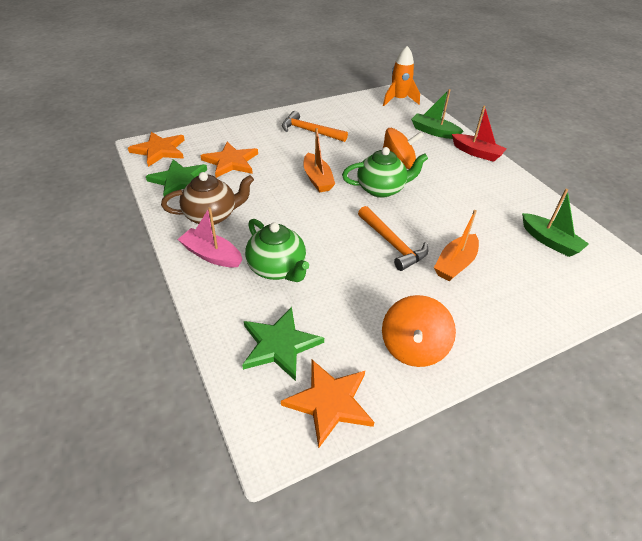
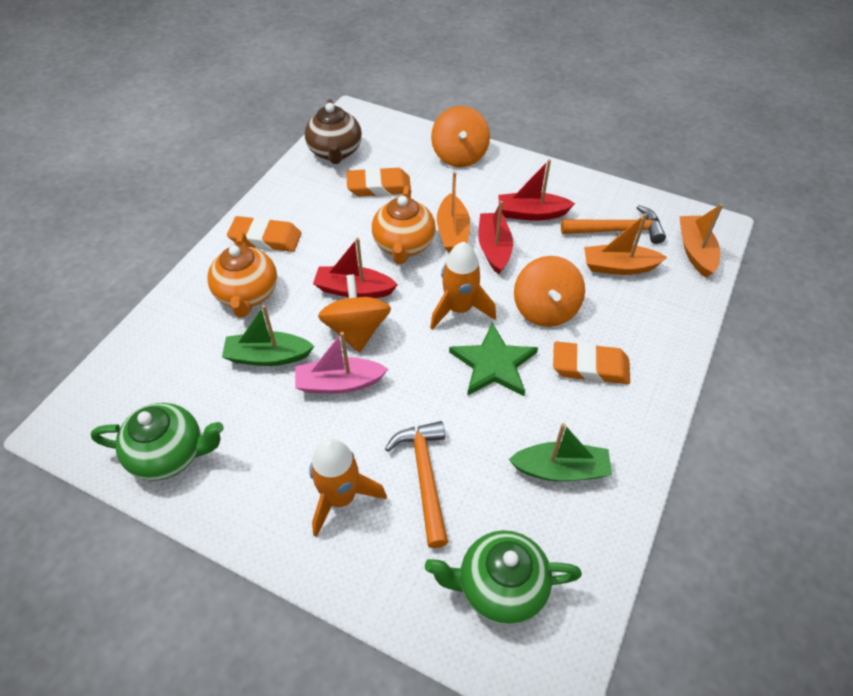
green star: 2 -> 1
orange boat: 2 -> 3
orange eraser: 0 -> 3
orange rocket: 1 -> 2
orange spinning top: 2 -> 3
orange star: 3 -> 0
orange teapot: 0 -> 2
red boat: 1 -> 3

